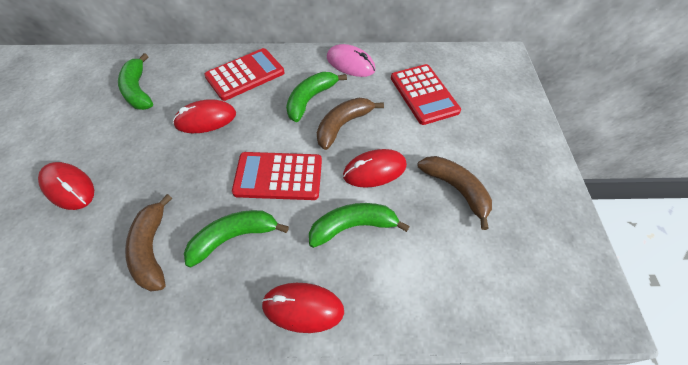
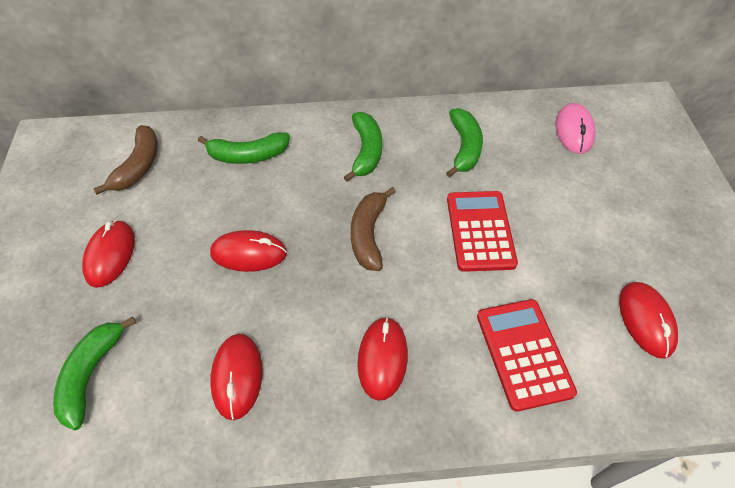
brown banana: 3 -> 2
red calculator: 3 -> 2
red mouse: 4 -> 5

